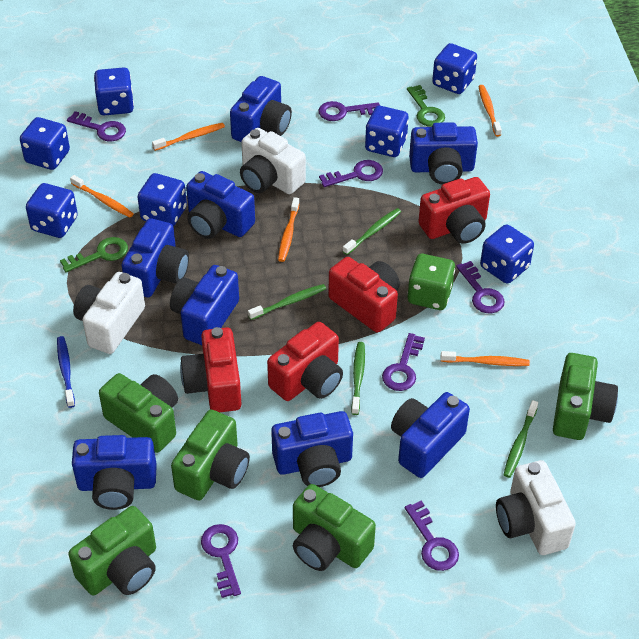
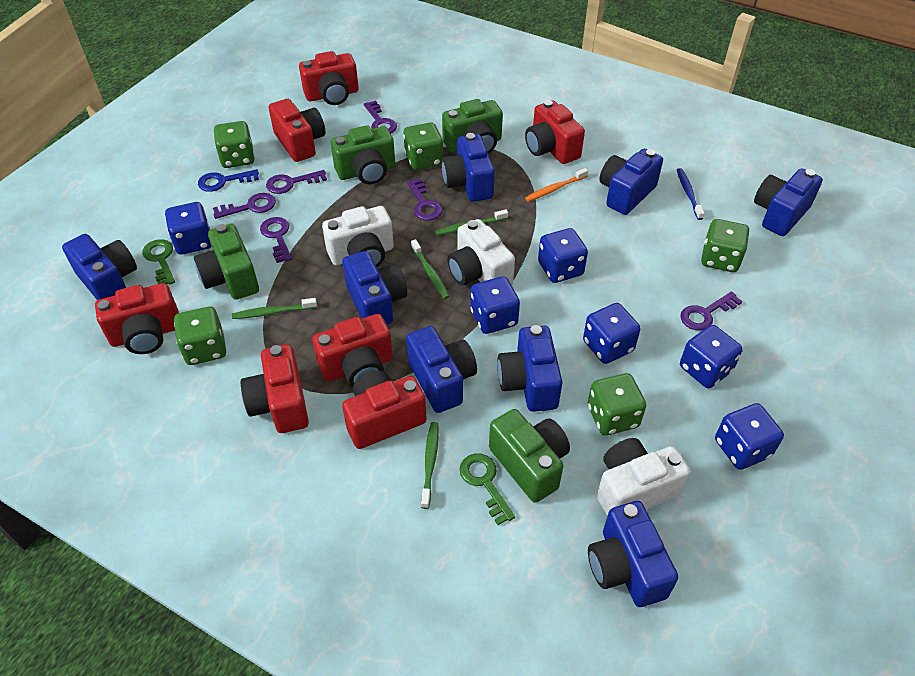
blue dice: 7 -> 6
blue key: 0 -> 1
green camera: 5 -> 4
green dice: 1 -> 5
orange toothbrush: 5 -> 1
purple key: 7 -> 6
red camera: 4 -> 7

